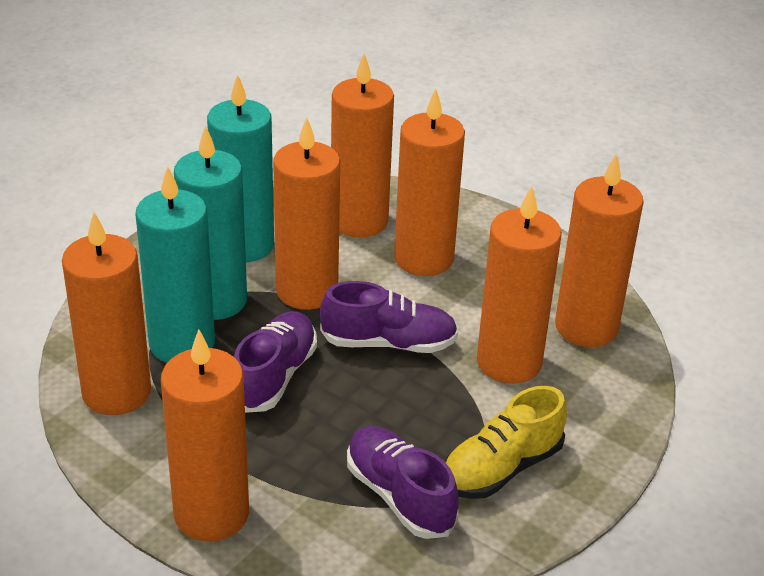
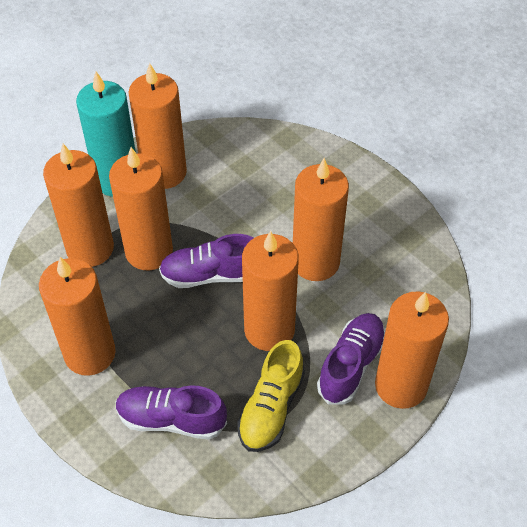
turquoise candle: 3 -> 1

